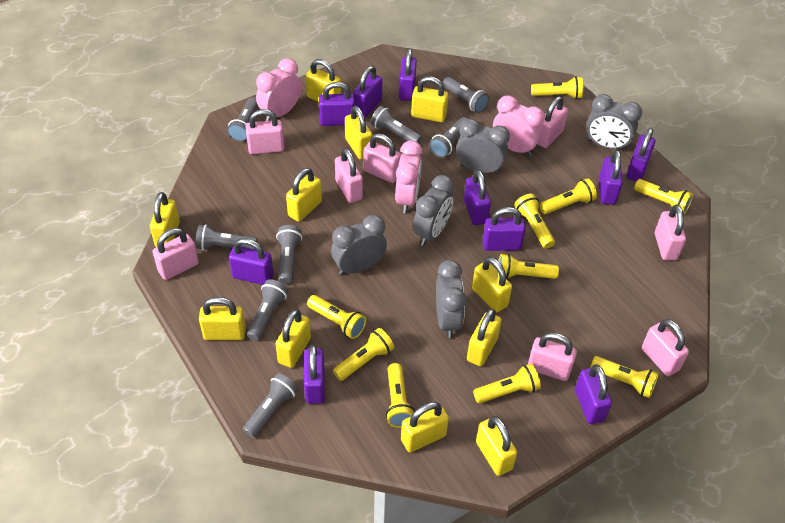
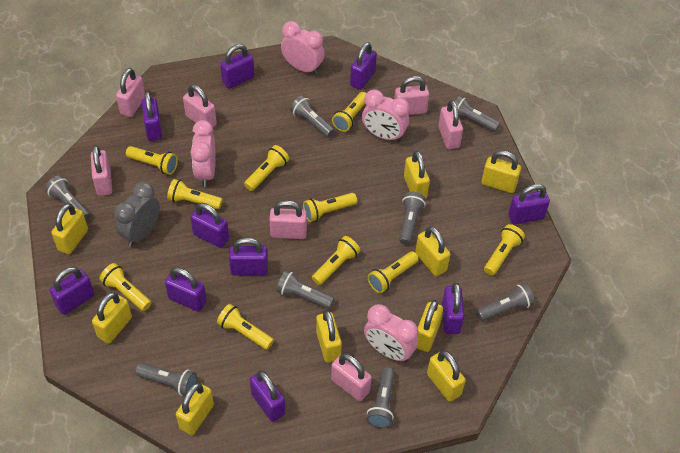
grey clock: 5 -> 1
pink clock: 3 -> 4
pink padlock: 8 -> 7
yellow padlock: 11 -> 9

